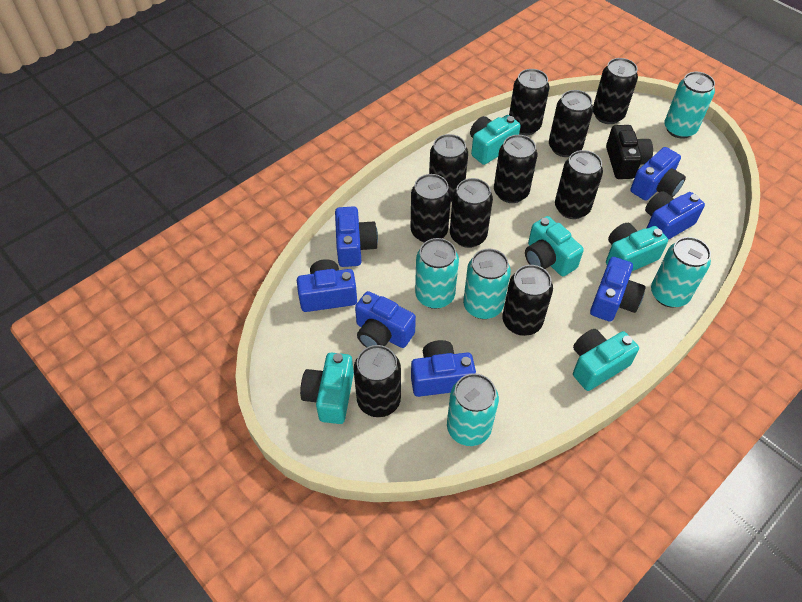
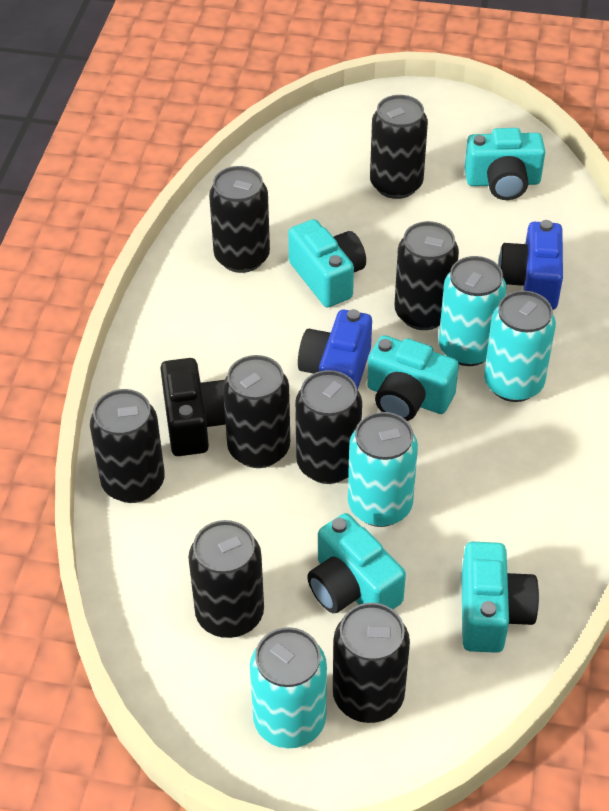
black can: 10 -> 8
blue camera: 7 -> 2
turquoise can: 5 -> 4

